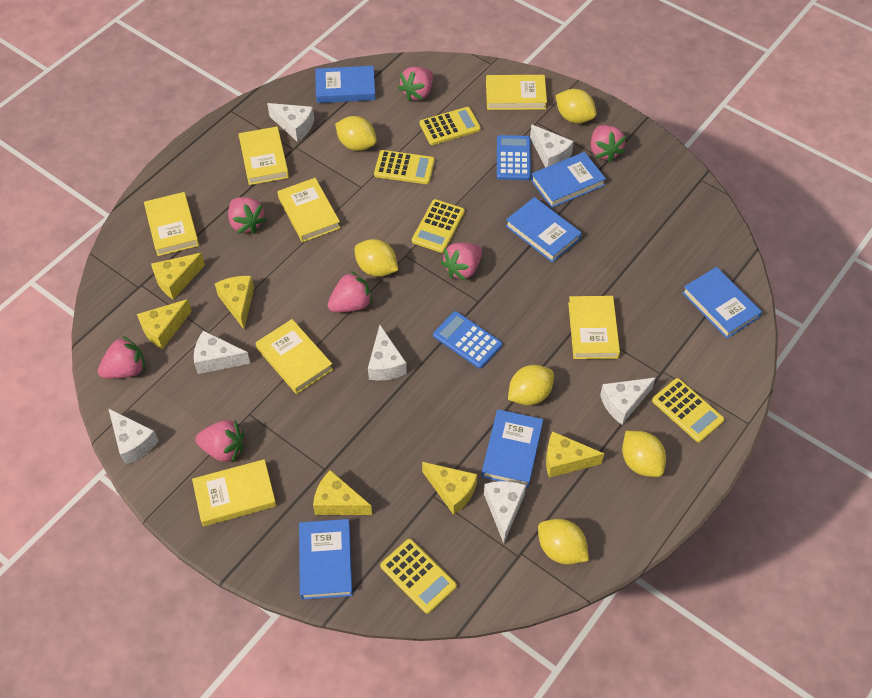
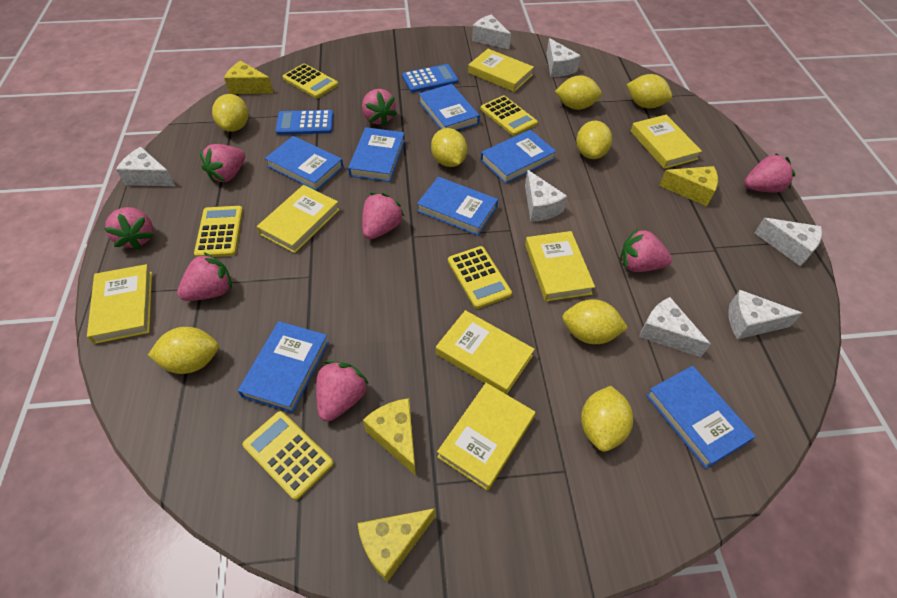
blue book: 6 -> 7
pink strawberry: 7 -> 8
yellow cheese: 6 -> 4
yellow lemon: 6 -> 8

